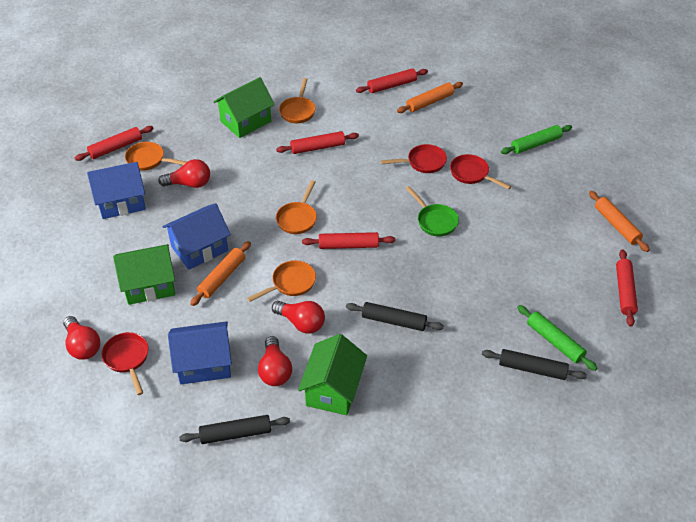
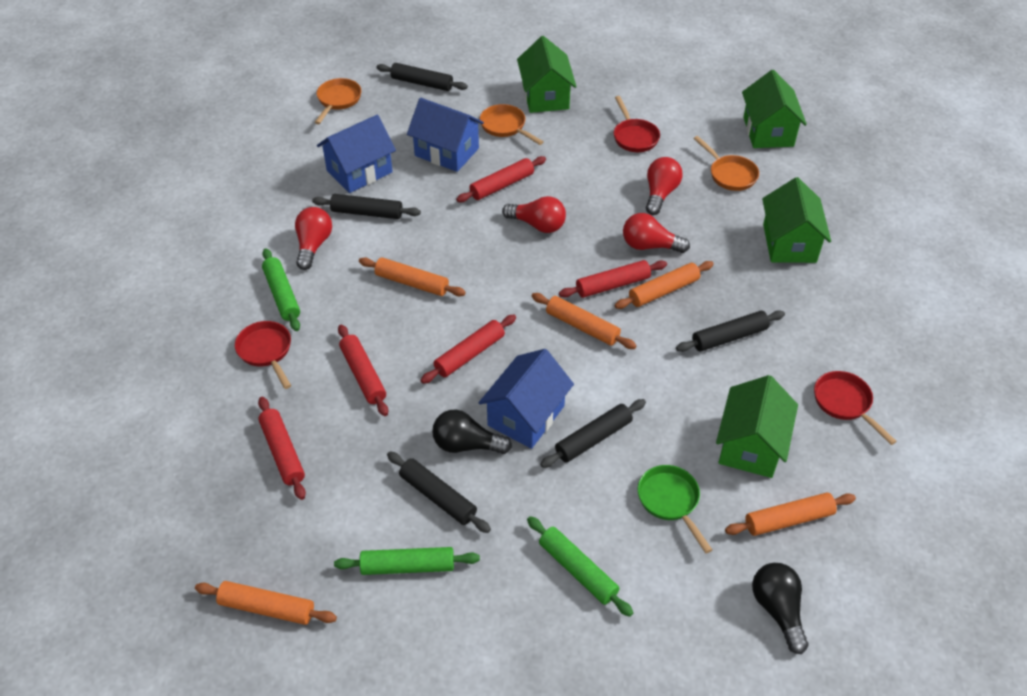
black light bulb: 0 -> 2
black rolling pin: 3 -> 5
green house: 3 -> 4
green rolling pin: 2 -> 3
orange pan: 4 -> 3
orange rolling pin: 3 -> 5

